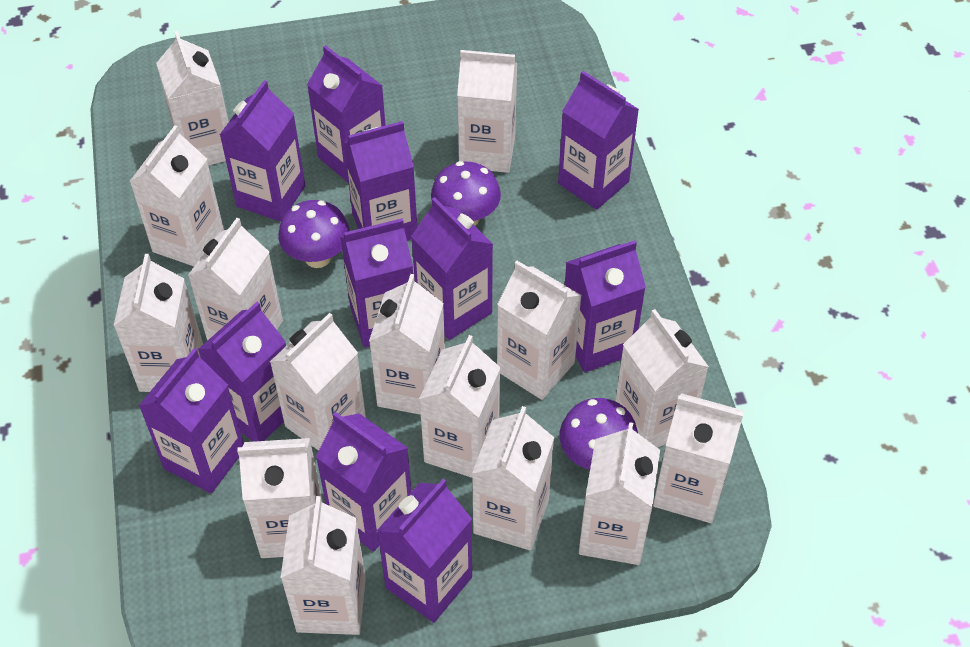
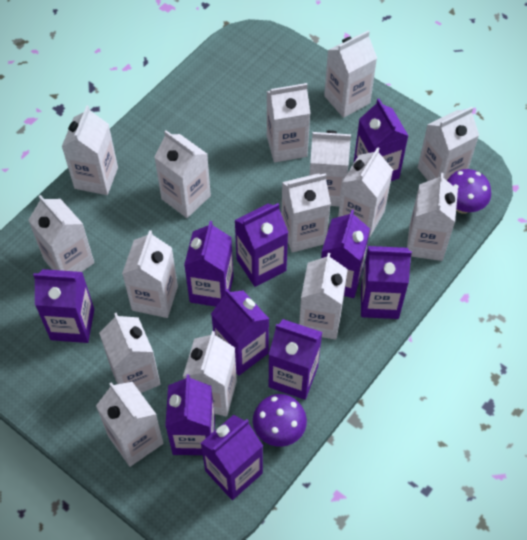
purple carton: 11 -> 10
purple mushroom: 3 -> 2

